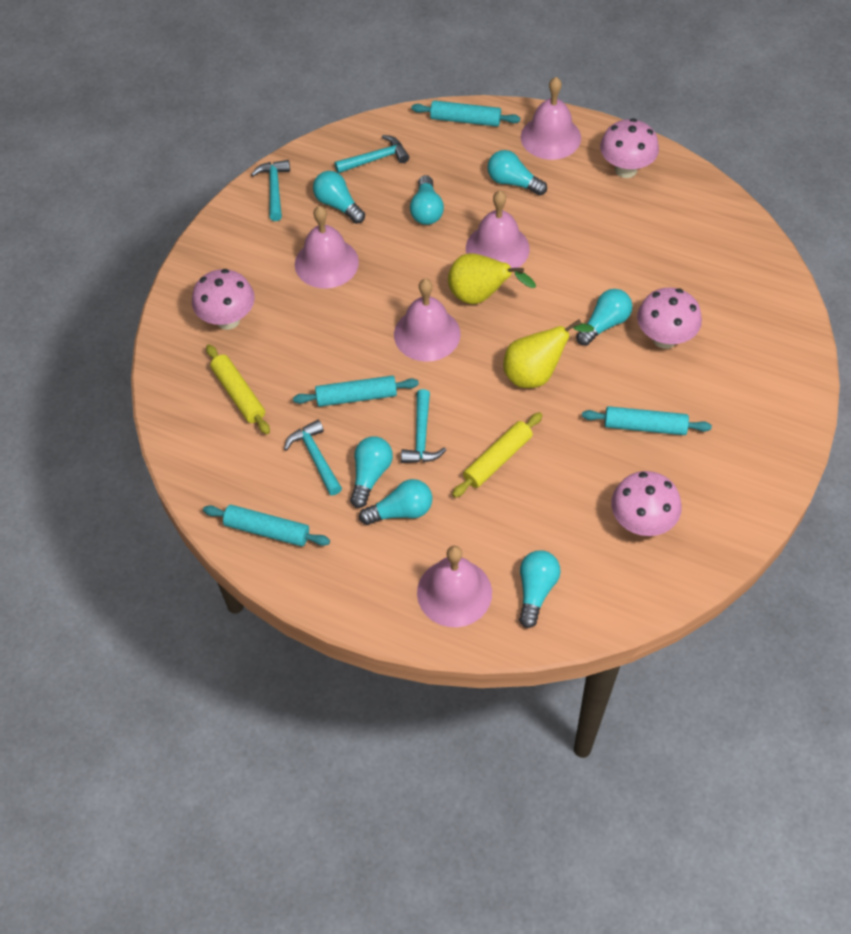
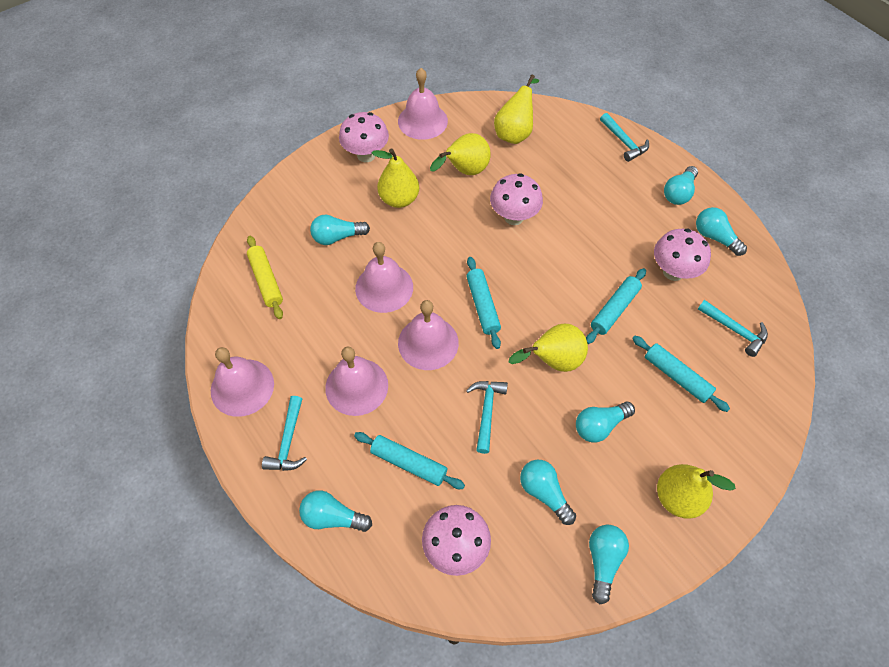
yellow pear: 2 -> 5
yellow rolling pin: 2 -> 1

